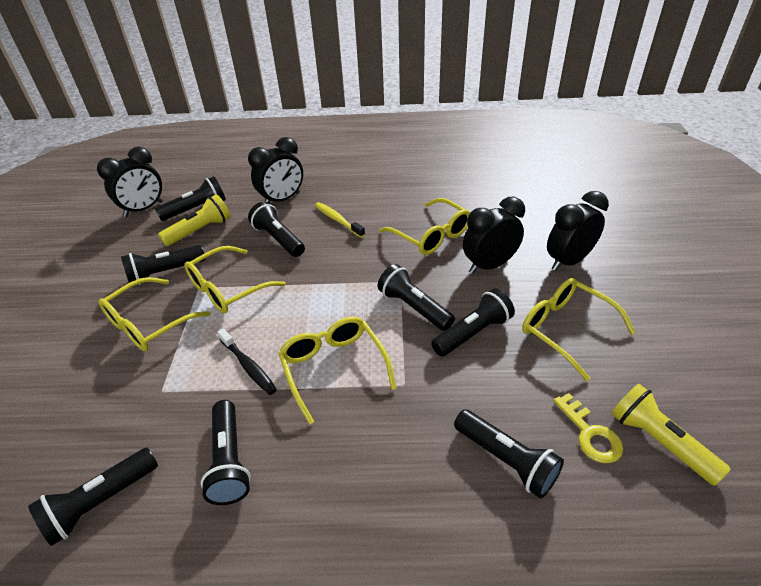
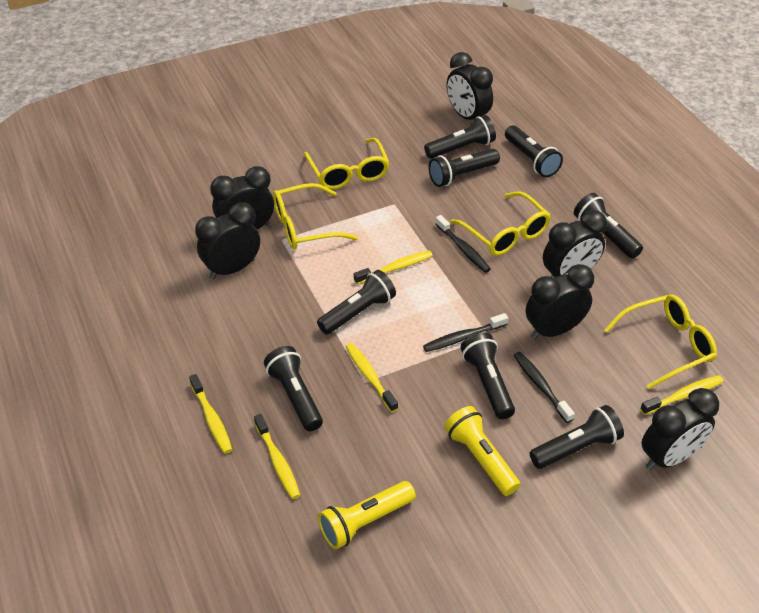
black clock: 4 -> 6
black toothbrush: 1 -> 3
yellow glasses: 5 -> 4
yellow key: 1 -> 0
yellow toothbrush: 1 -> 5

